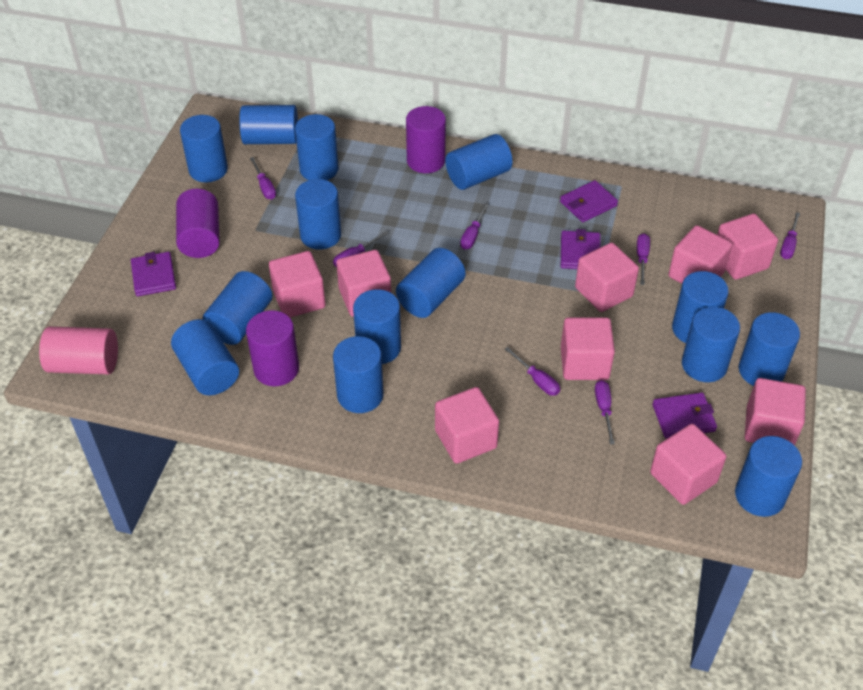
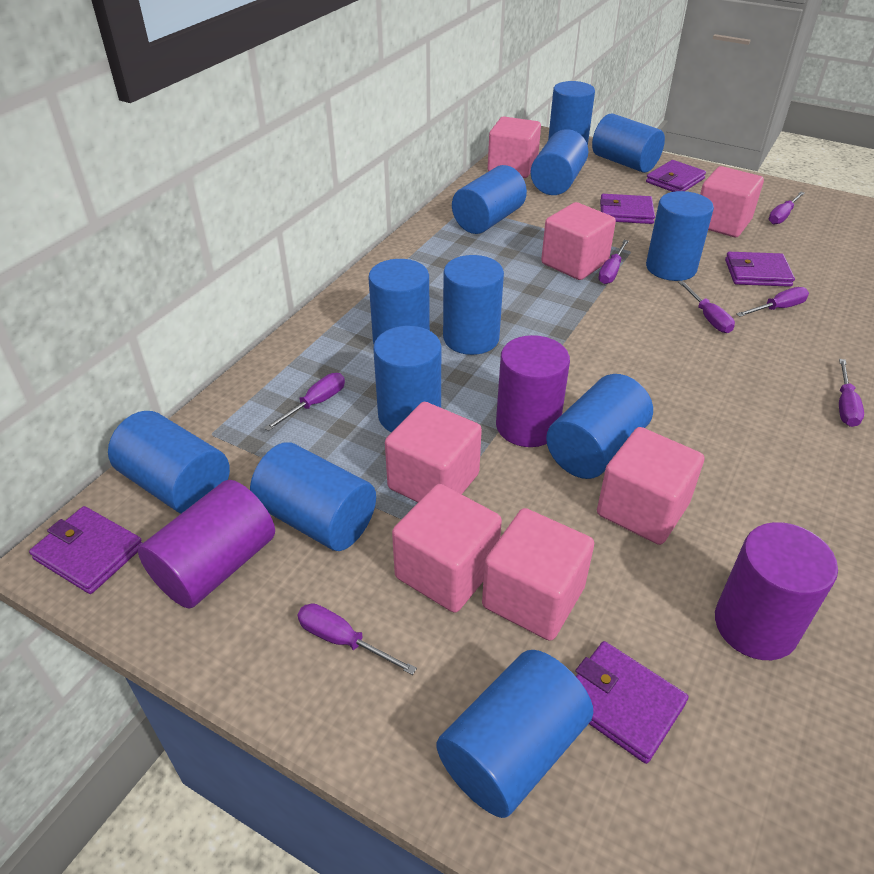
blue cylinder: 14 -> 12
pink cube: 9 -> 7
pink cylinder: 1 -> 0
purple wallet: 4 -> 5

